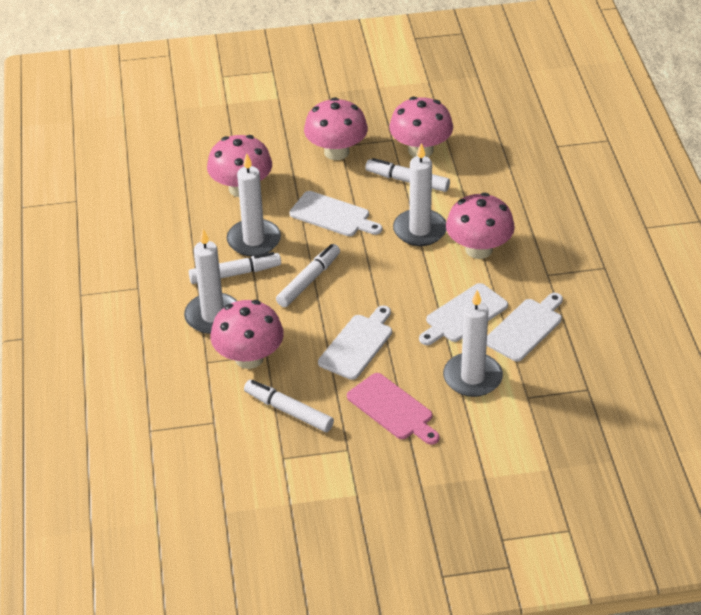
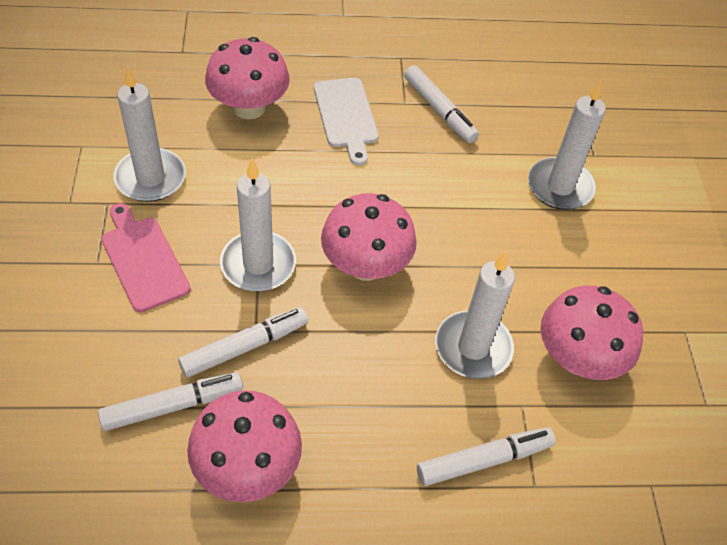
pink mushroom: 5 -> 4
white cutting board: 4 -> 1

